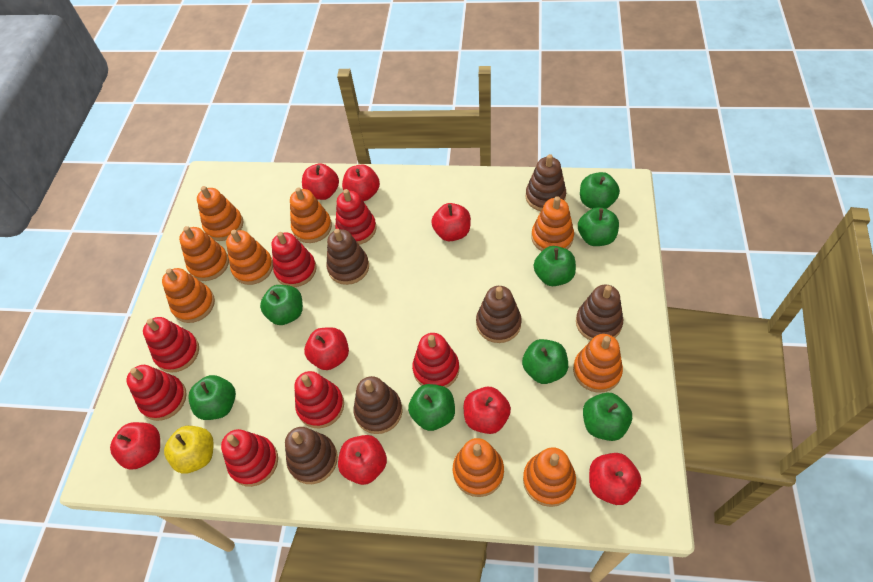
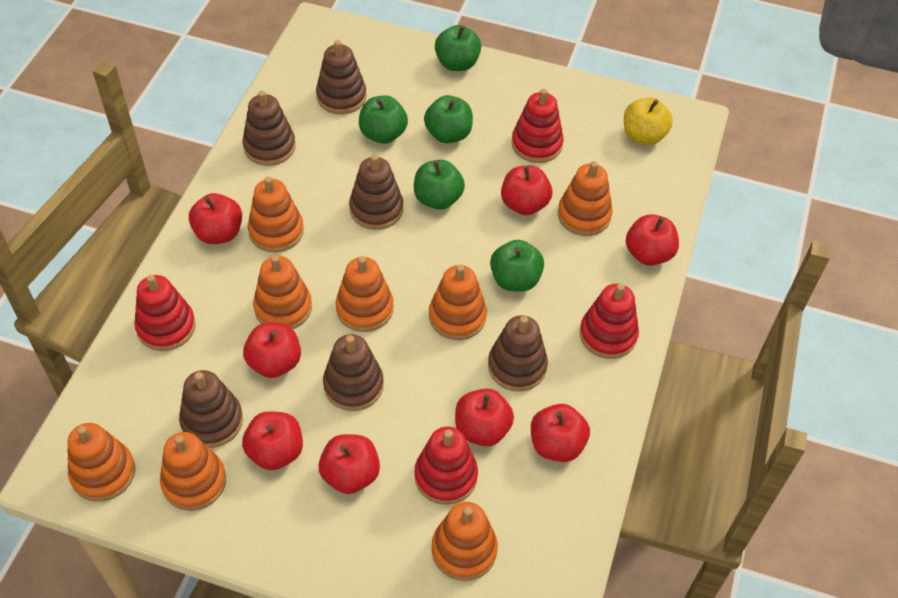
green apple: 8 -> 5
orange stacking toy: 9 -> 8
red stacking toy: 7 -> 4

